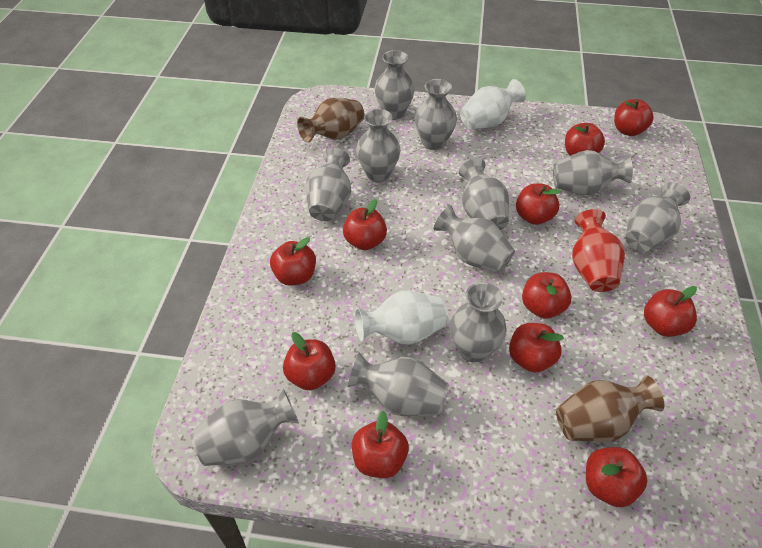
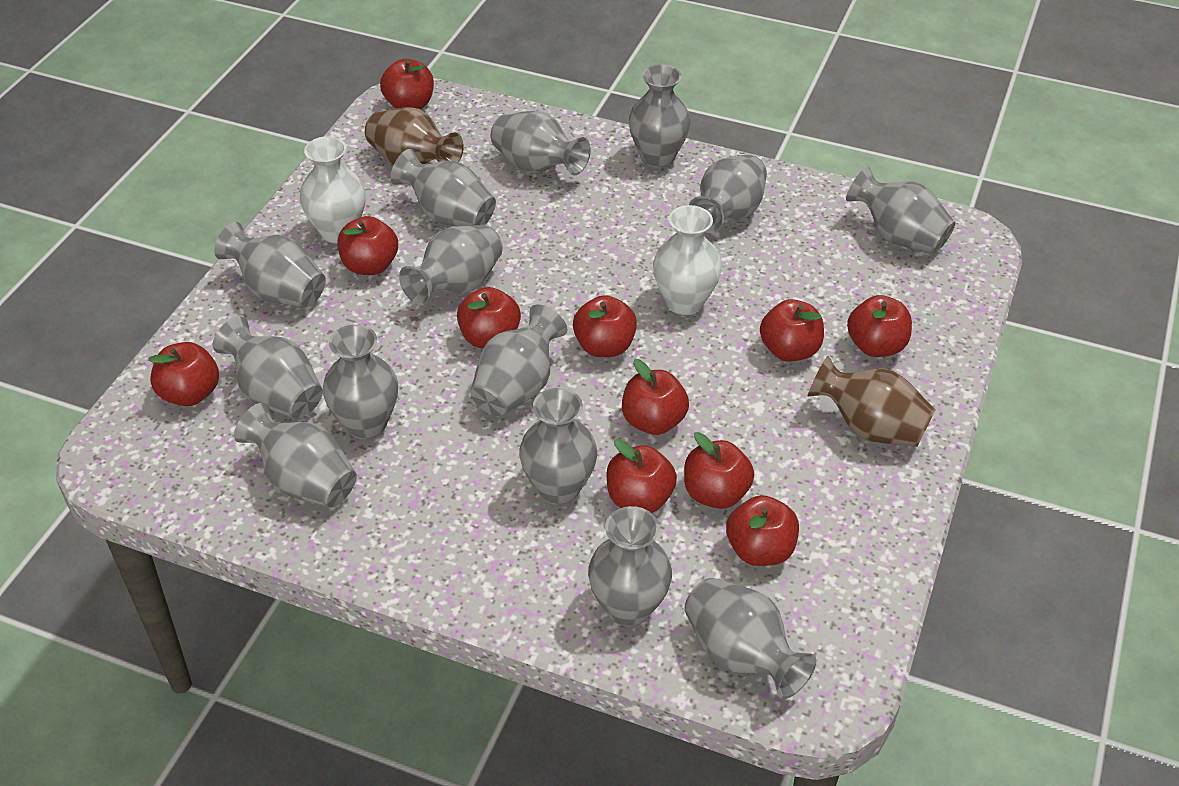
grey vase: 11 -> 14
red vase: 1 -> 0

